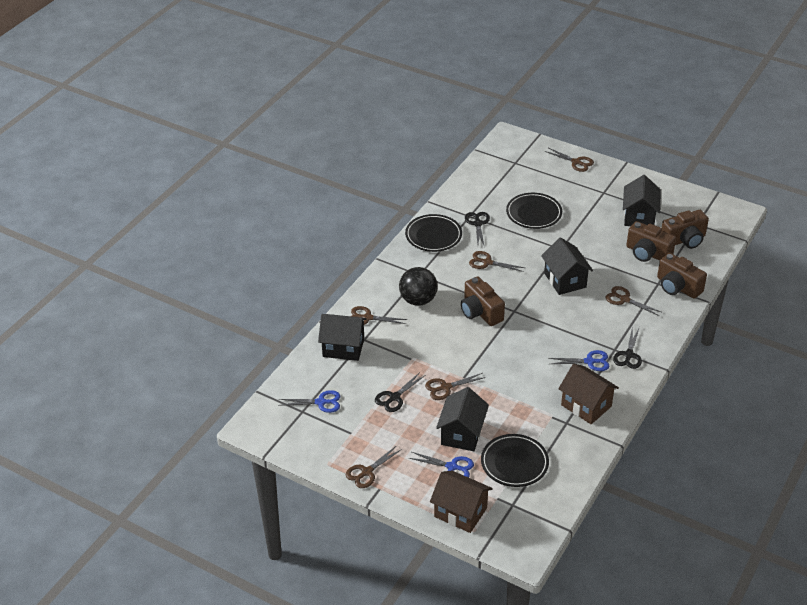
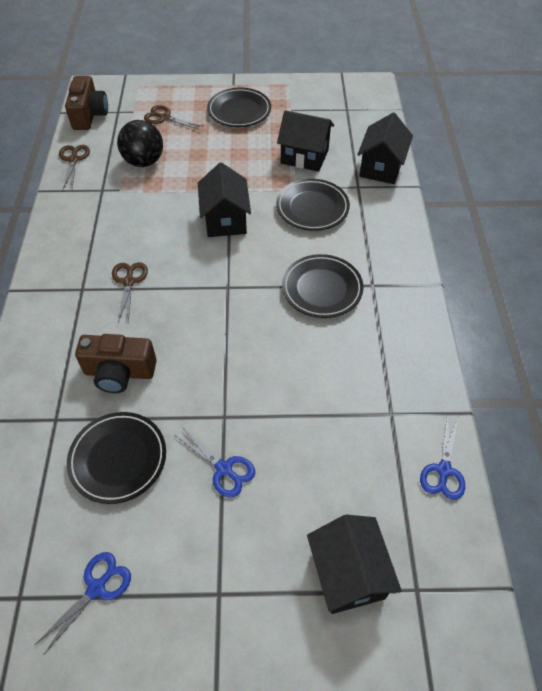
black plate: 3 -> 4
black scissors: 3 -> 0
brown camera: 4 -> 2
brown house: 2 -> 0
brown scissors: 6 -> 3

